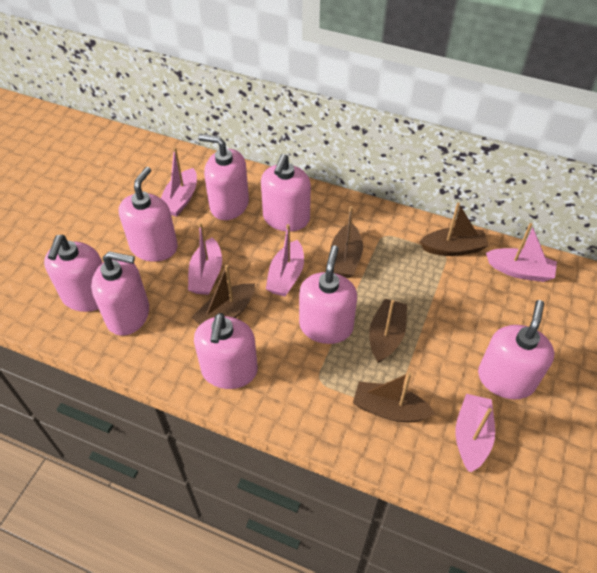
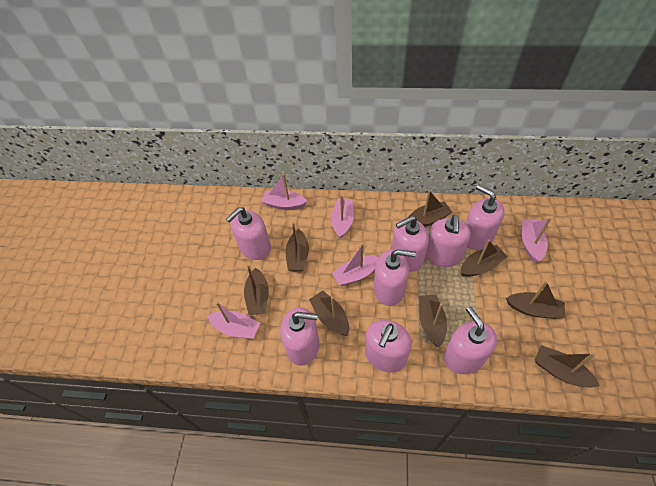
brown boat: 5 -> 8

